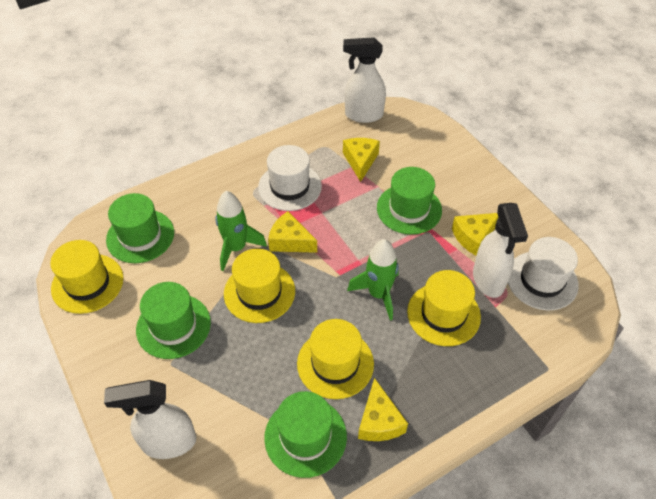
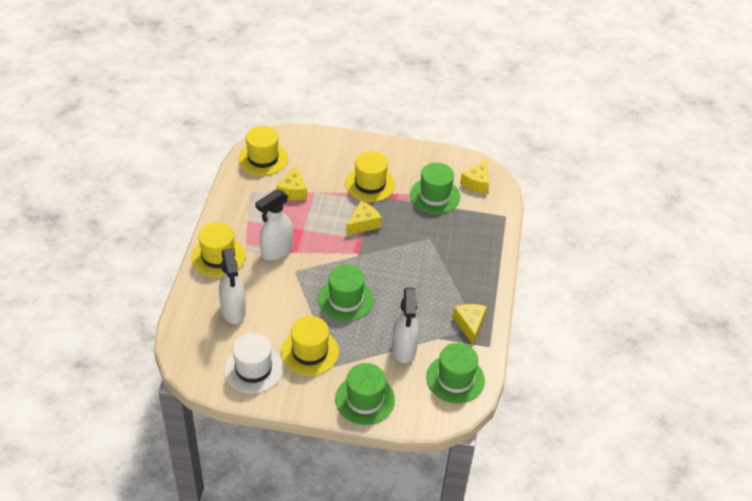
green rocket: 2 -> 0
white hat: 2 -> 1

